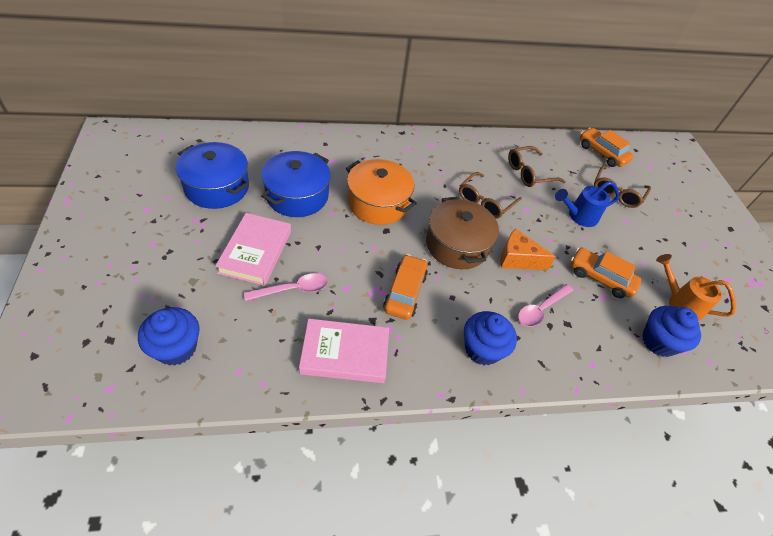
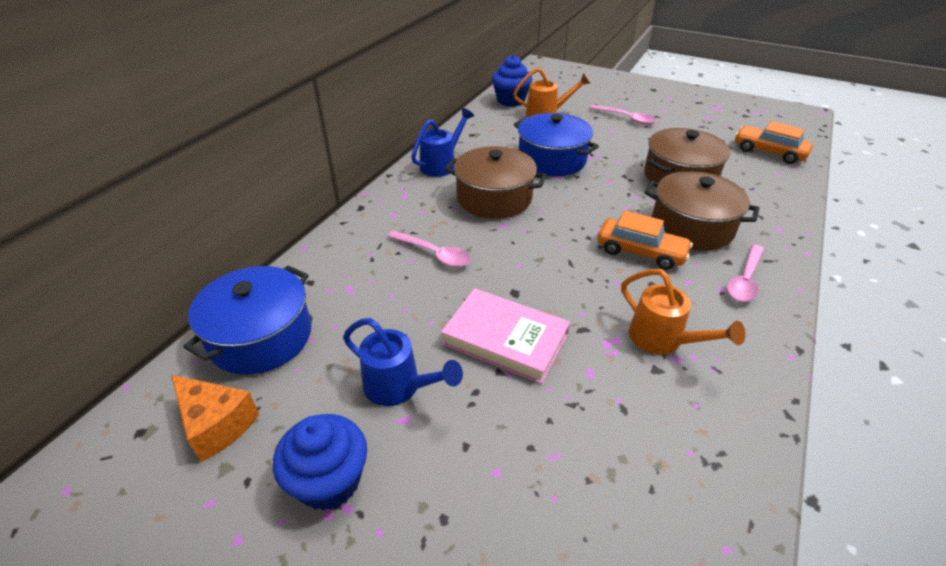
blue cupcake: 3 -> 2
blue watering can: 1 -> 2
brown glasses: 3 -> 0
brown pot: 1 -> 3
orange car: 3 -> 2
orange pot: 1 -> 0
orange watering can: 1 -> 2
pink book: 2 -> 1
pink spoon: 2 -> 3

